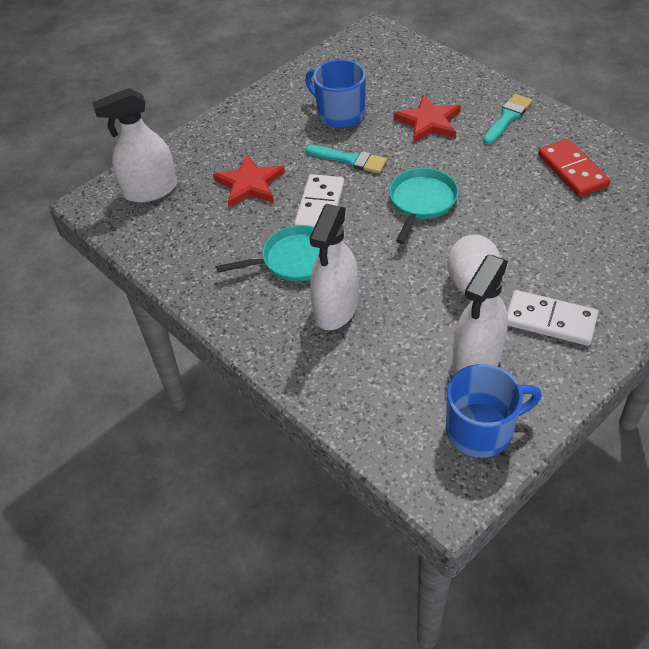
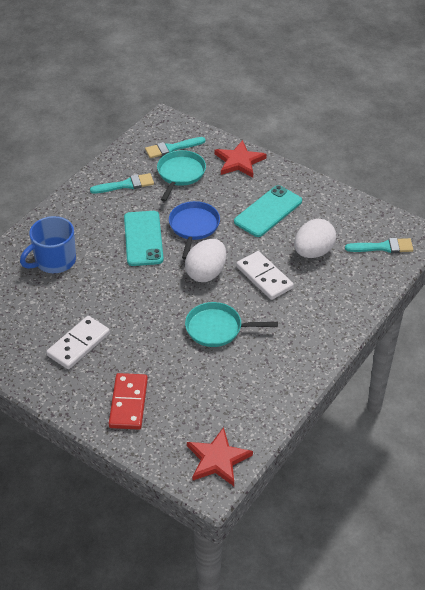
blue mug: 2 -> 1
blue pan: 0 -> 1
turquoise brush: 2 -> 3
turquoise phone: 0 -> 2
white egg: 1 -> 2
white spray bottle: 3 -> 0

